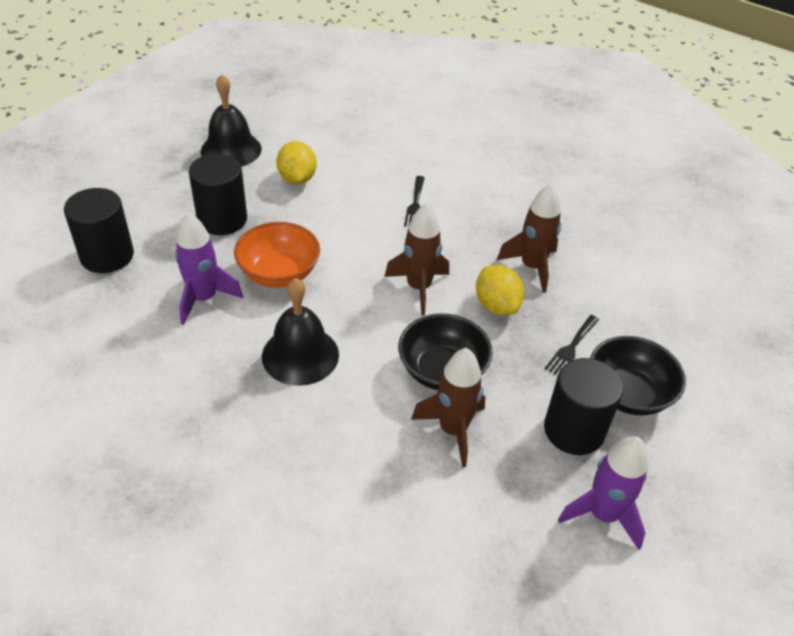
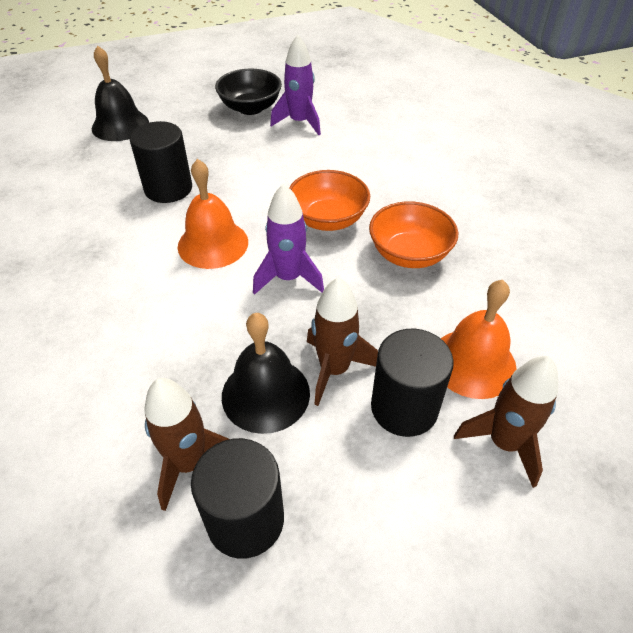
black bowl: 2 -> 1
black fork: 2 -> 0
orange bell: 0 -> 2
orange bowl: 1 -> 2
yellow lemon: 2 -> 0

